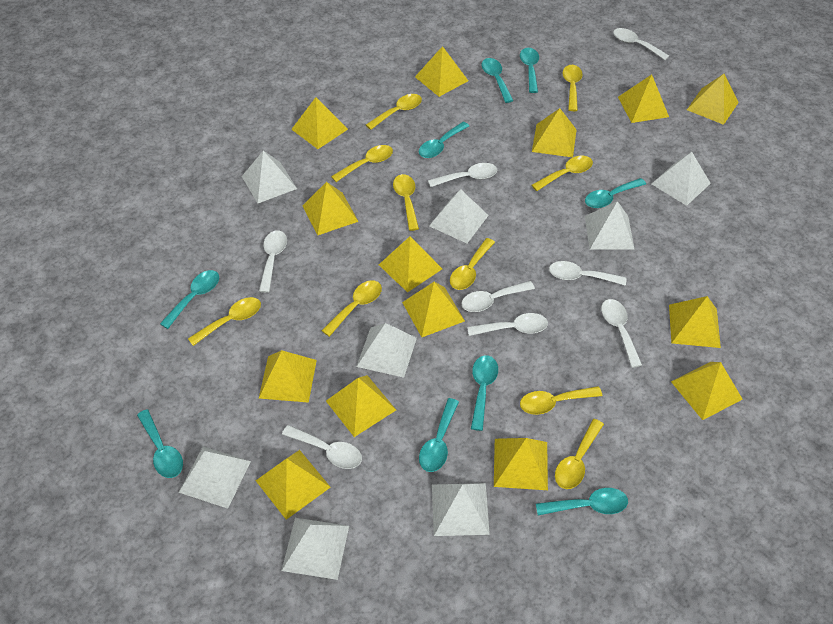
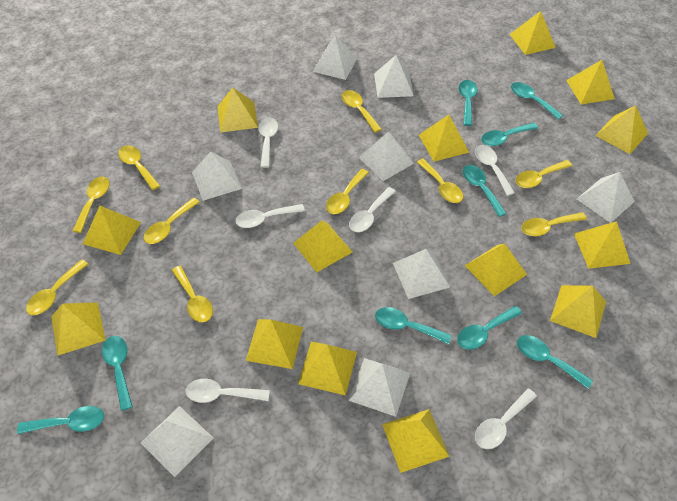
white spoon: 8 -> 6

